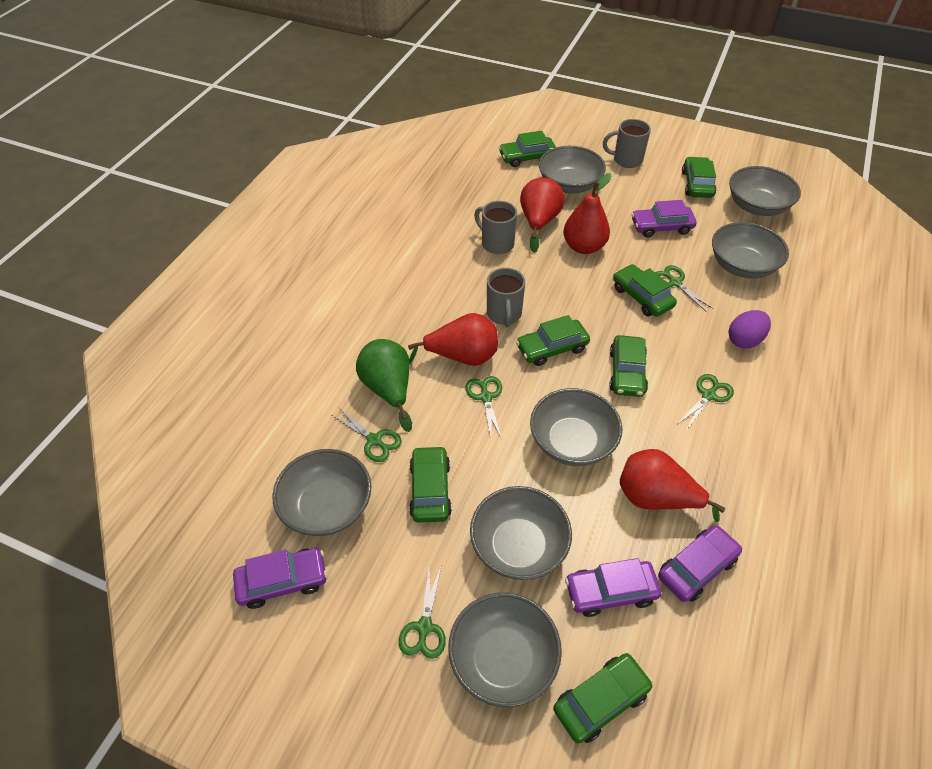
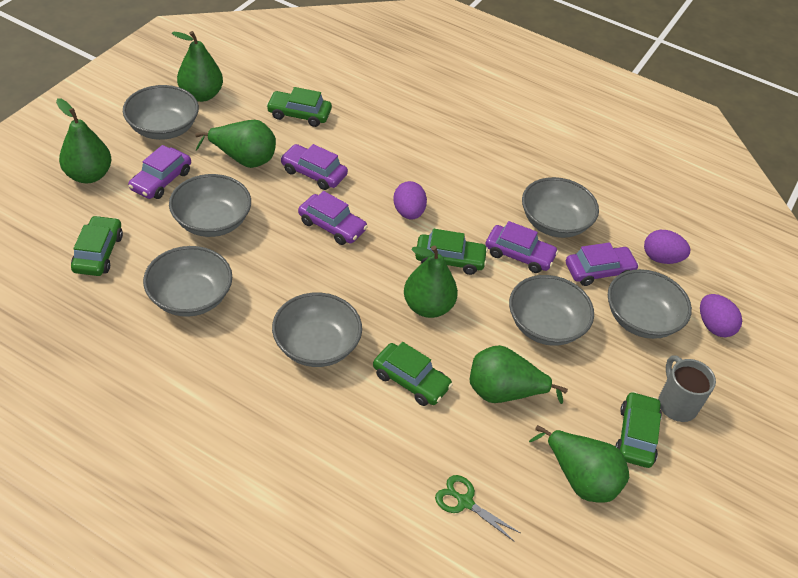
green car: 7 -> 5
green pear: 1 -> 6
green scissors: 5 -> 1
grey mug: 3 -> 1
purple car: 4 -> 5
purple egg: 1 -> 3
red pear: 4 -> 0

